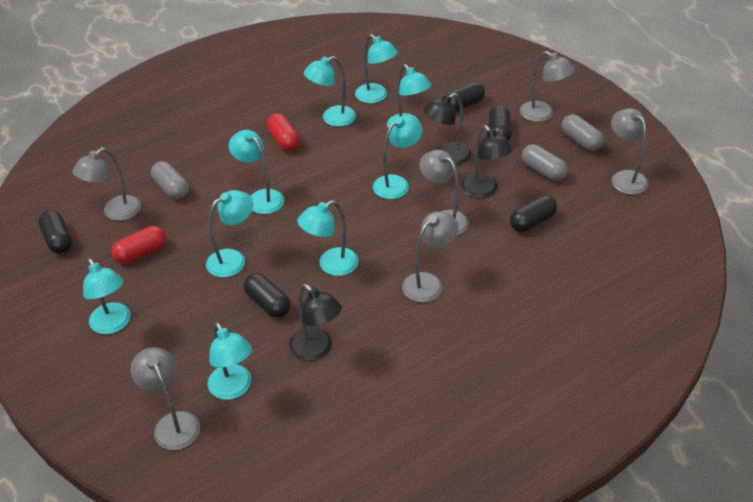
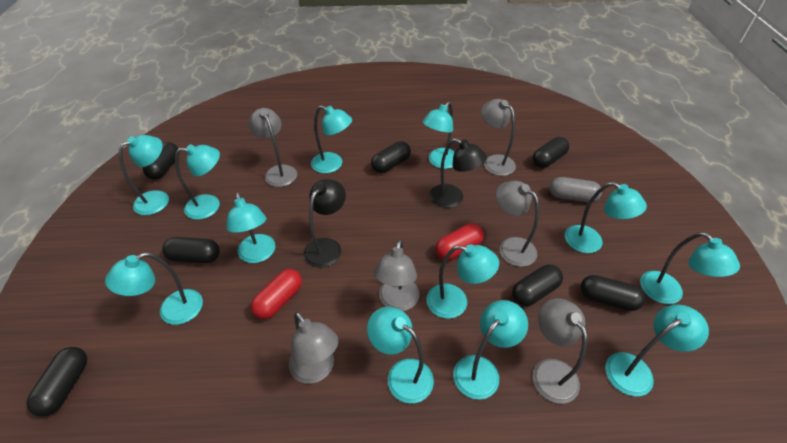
black capsule: 5 -> 7
black lamp: 3 -> 2
grey capsule: 3 -> 1
turquoise lamp: 9 -> 12

